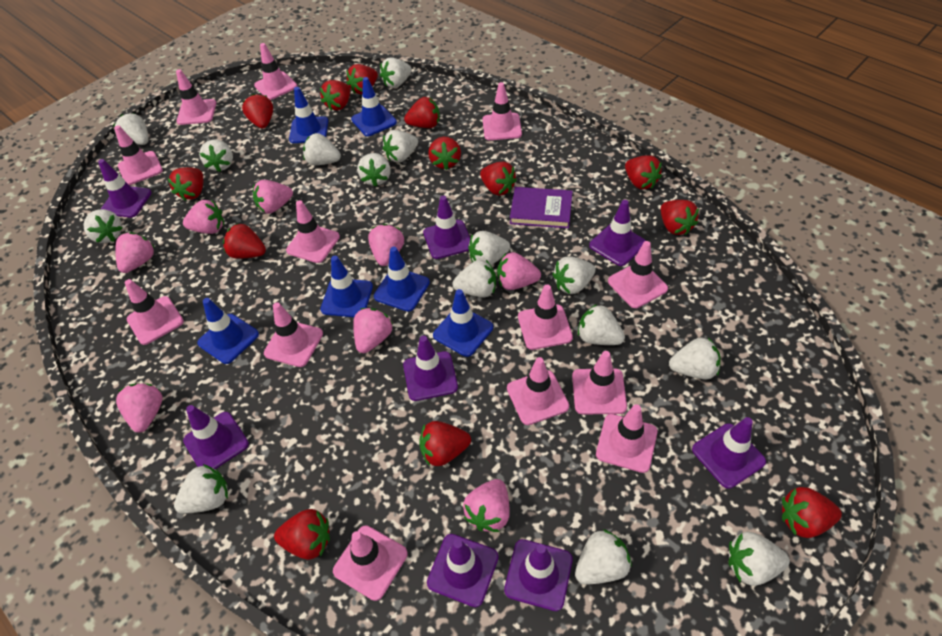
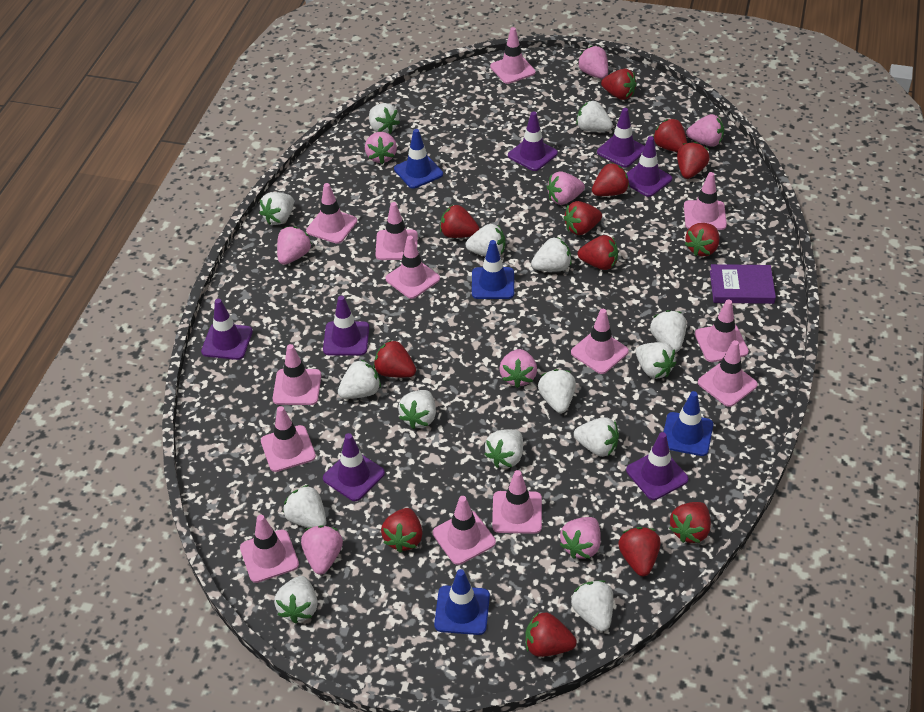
blue traffic cone: 6 -> 4
purple traffic cone: 8 -> 7

